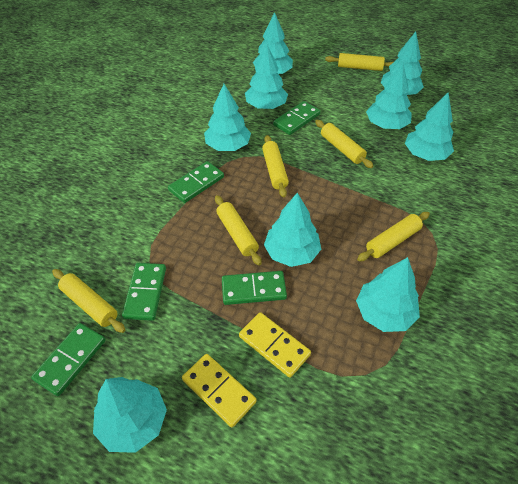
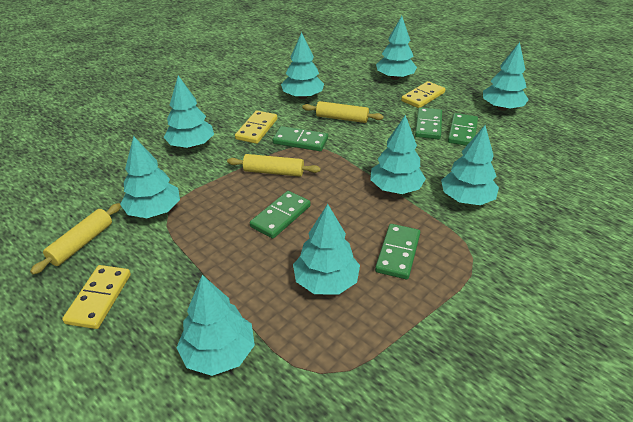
yellow domino: 2 -> 3
yellow rolling pin: 6 -> 3

